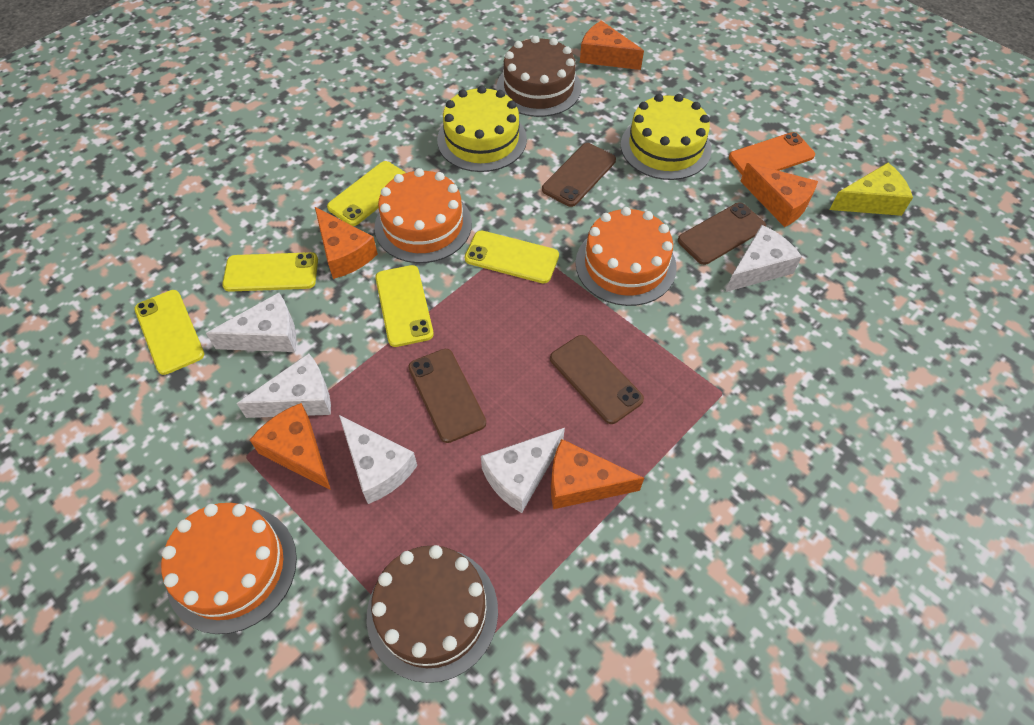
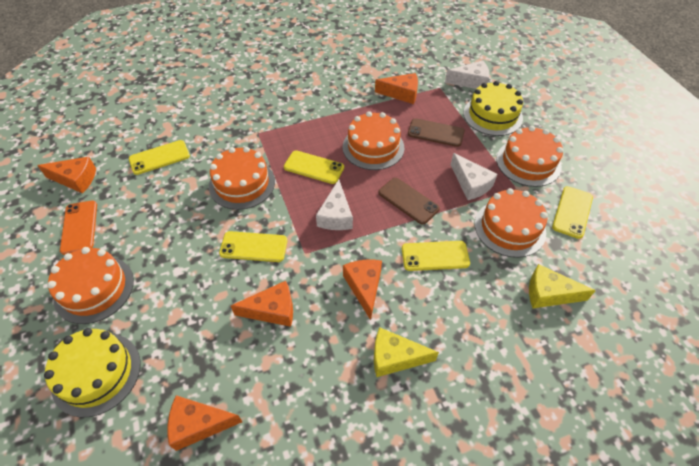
brown cake: 2 -> 0
brown phone: 4 -> 2
orange cake: 3 -> 5
white cheese: 5 -> 3
yellow cheese: 1 -> 2

